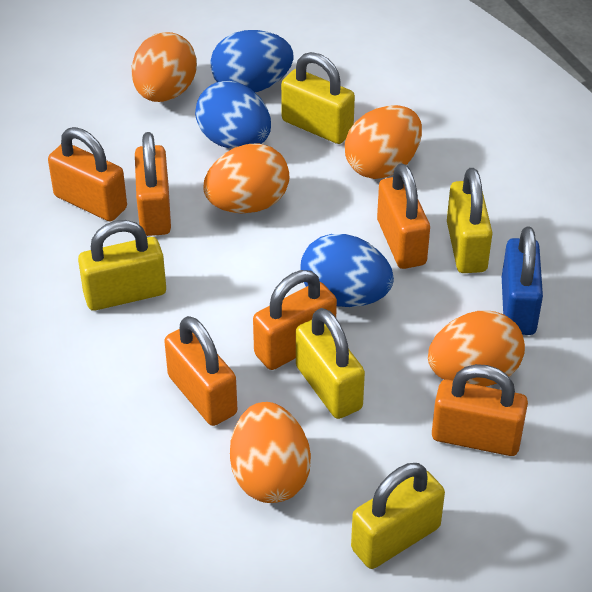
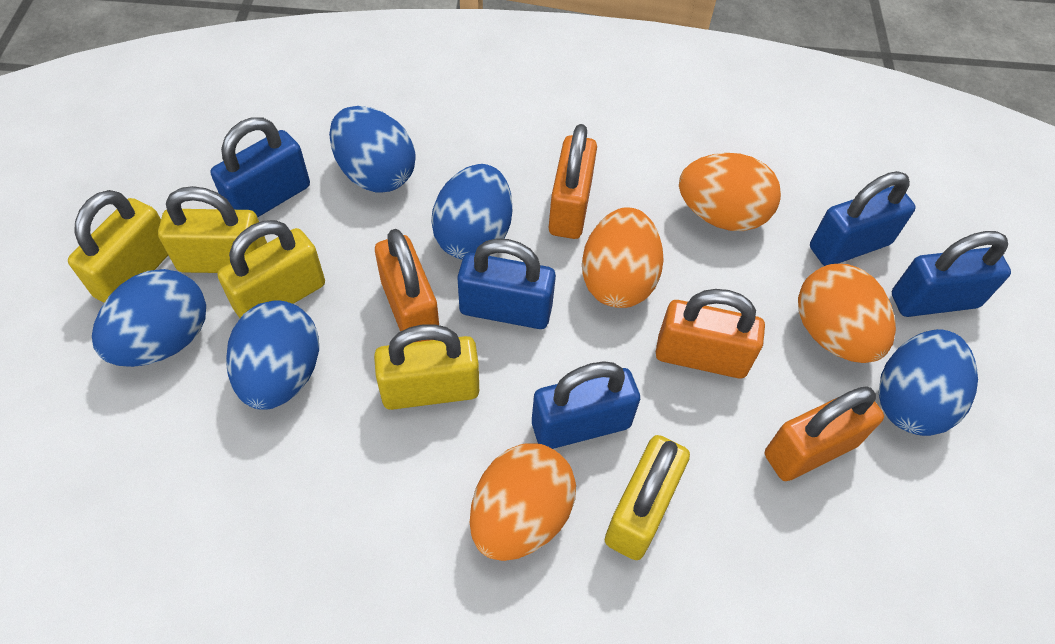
blue egg: 3 -> 5
blue padlock: 1 -> 5
orange egg: 5 -> 4
orange padlock: 6 -> 4

